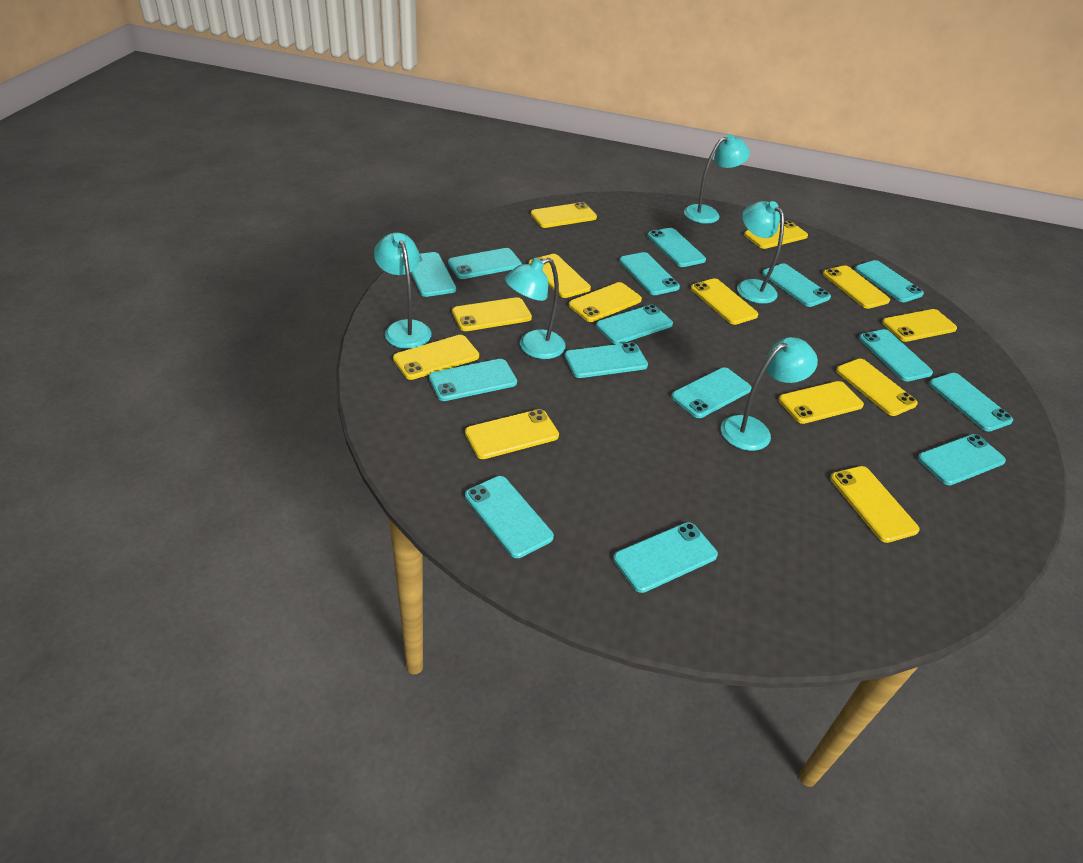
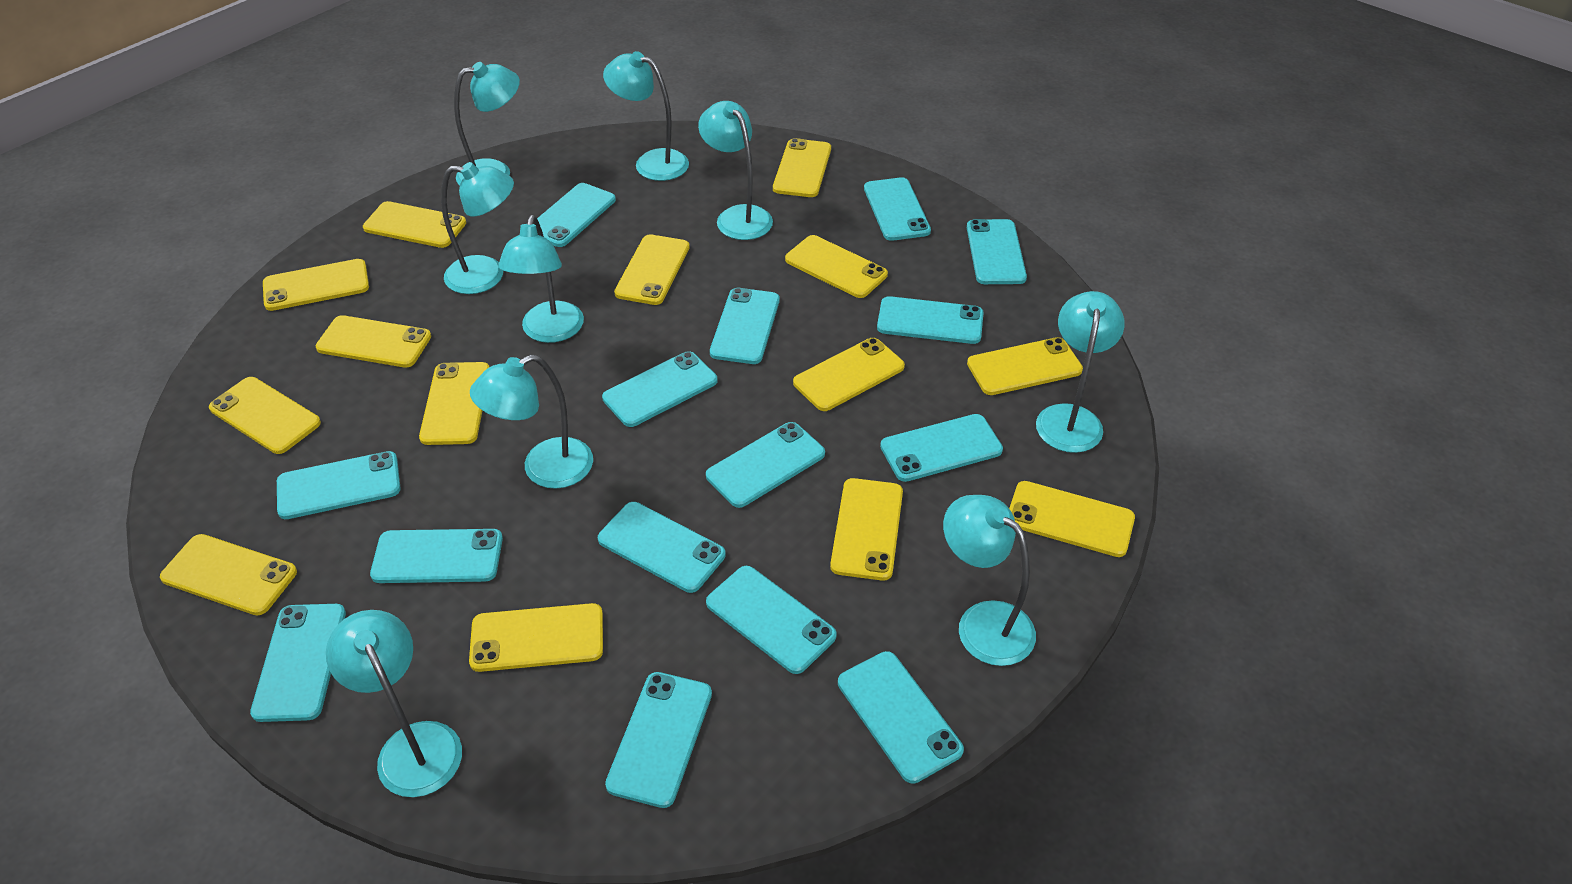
turquoise lamp: 5 -> 9
yellow phone: 13 -> 14

